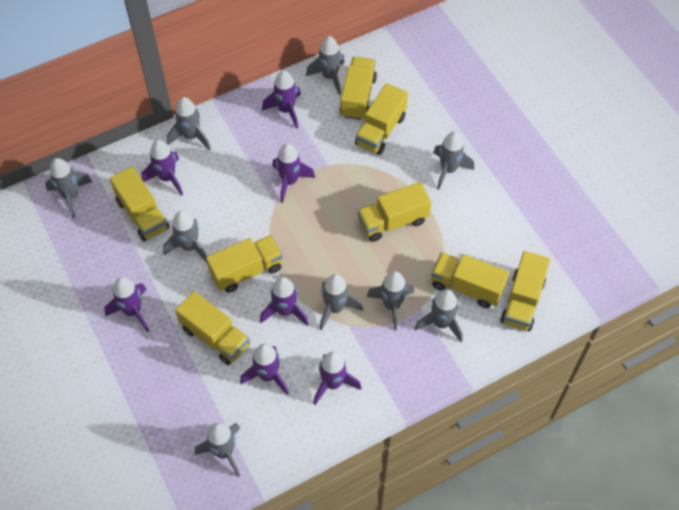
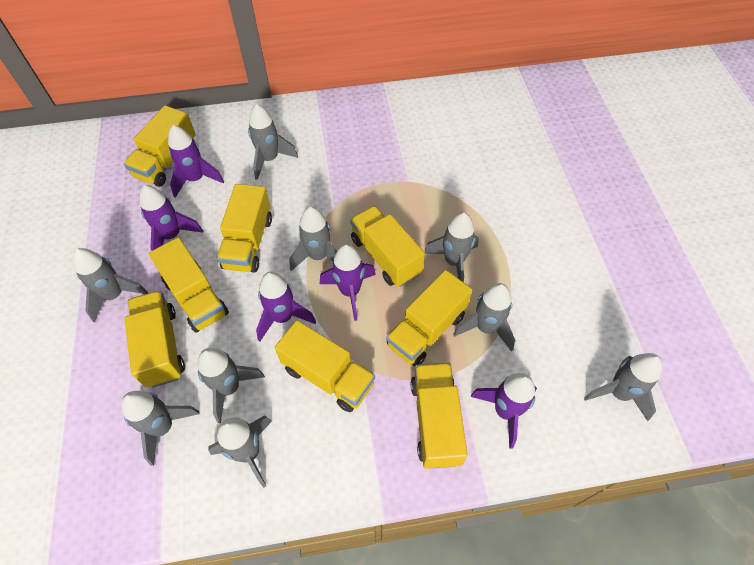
purple rocket: 7 -> 5

